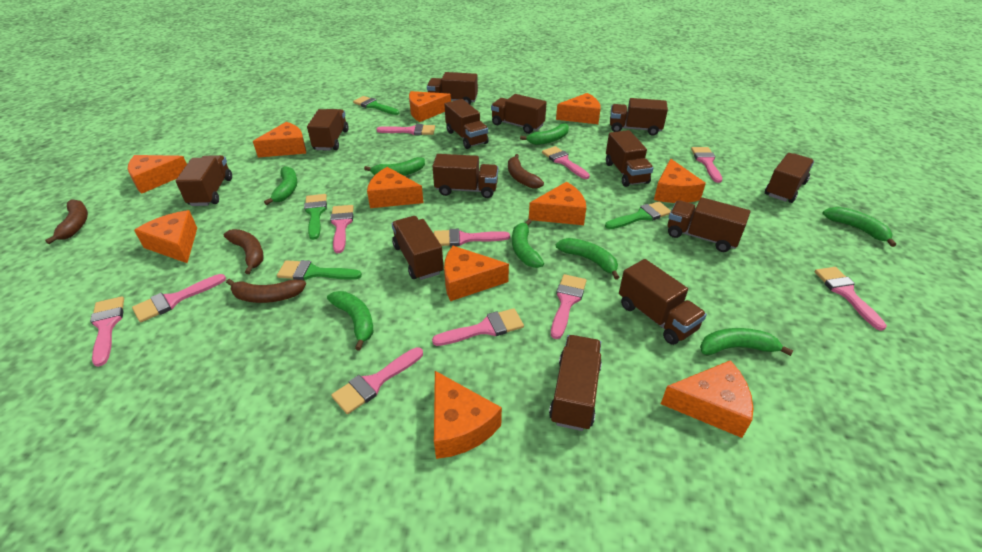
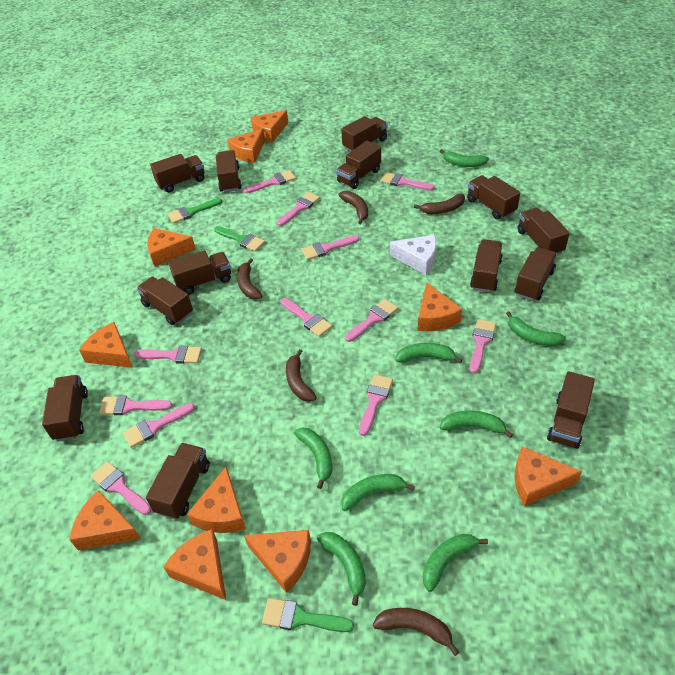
brown banana: 4 -> 5
green brush: 4 -> 3
orange cheese: 11 -> 10
pink brush: 11 -> 12
white cheese: 0 -> 1

